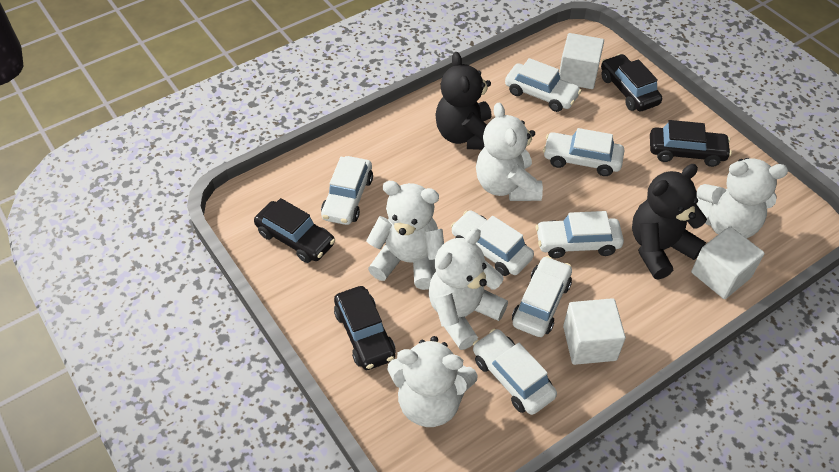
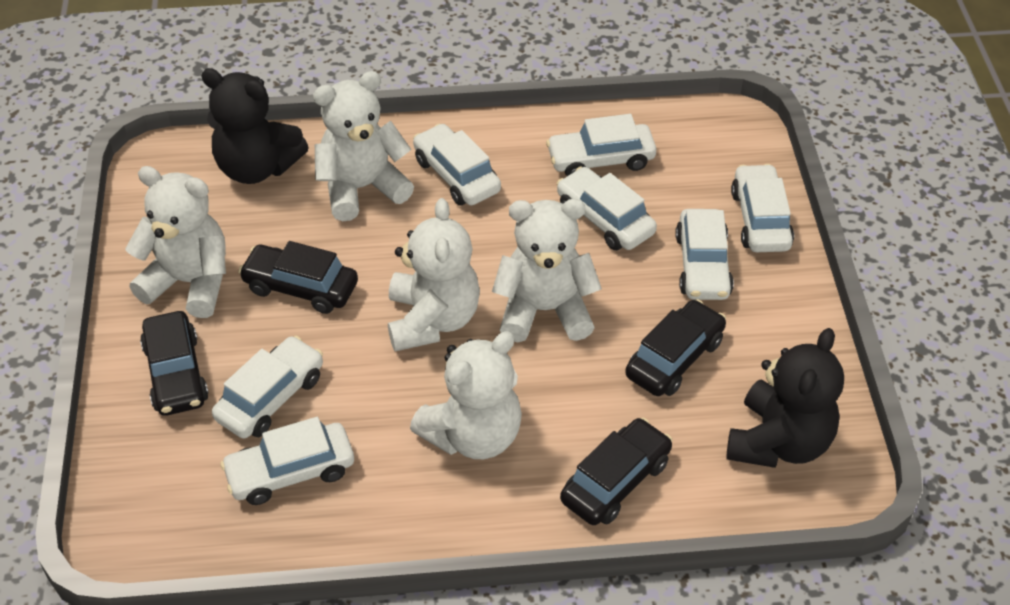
white cube: 3 -> 0

